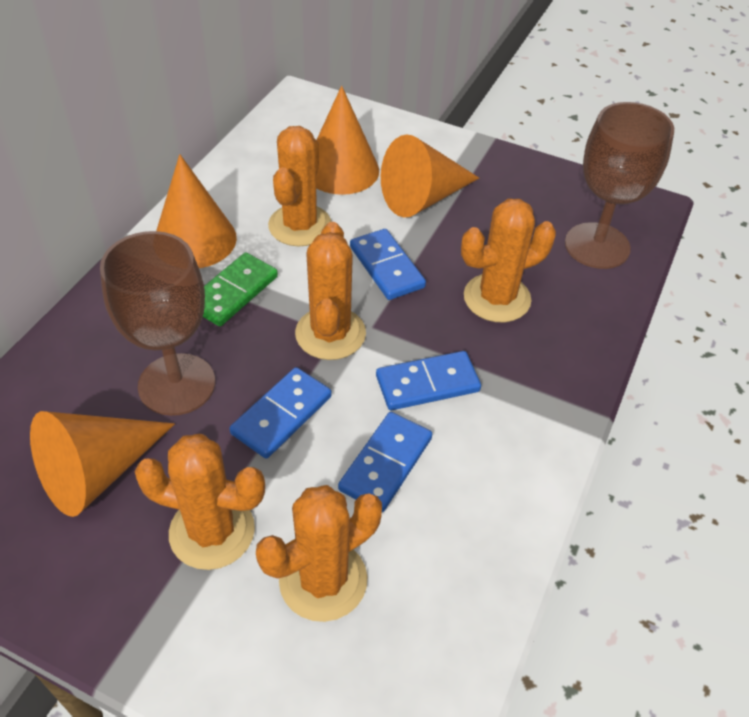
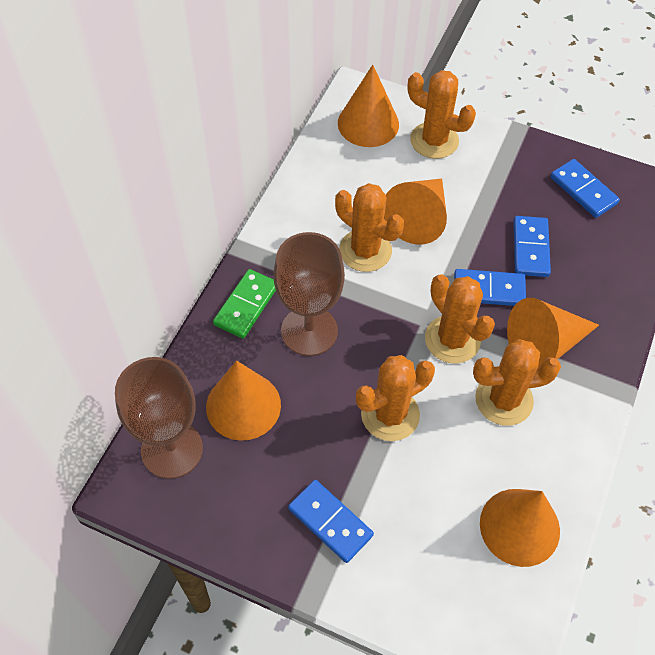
orange cone: 4 -> 5

